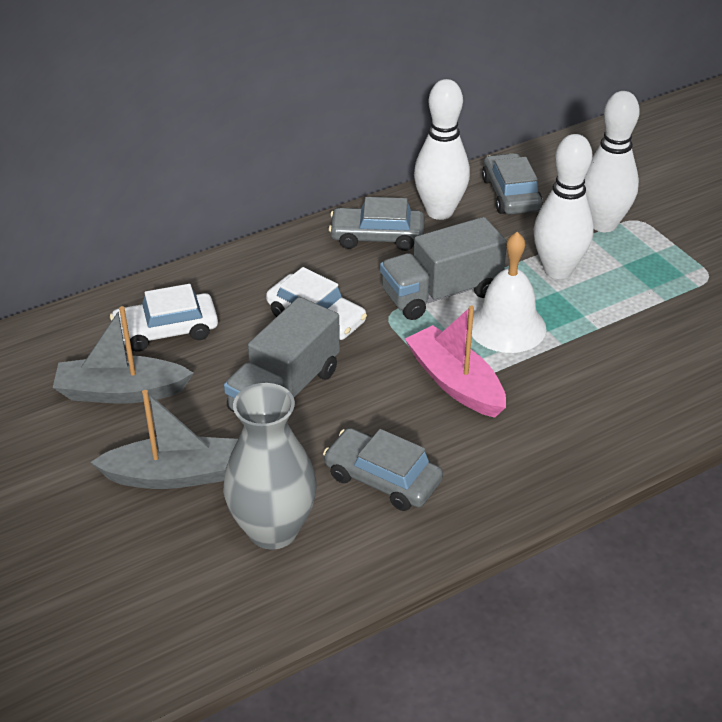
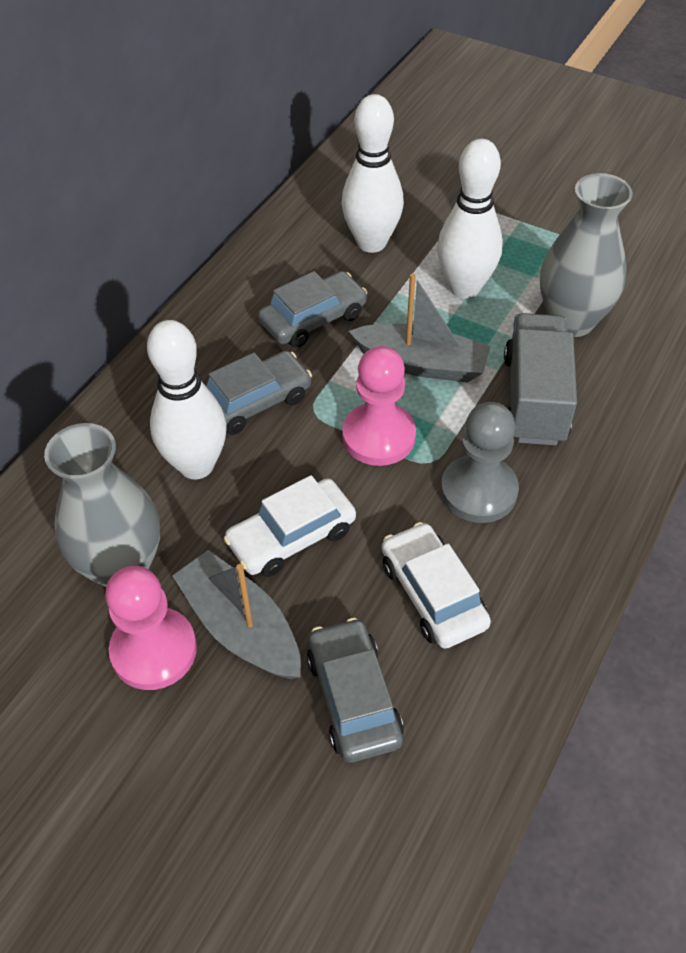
grey pawn: 0 -> 1
grey truck: 2 -> 1
grey vase: 1 -> 2
pink boat: 1 -> 0
pink pawn: 0 -> 2
white bell: 1 -> 0

